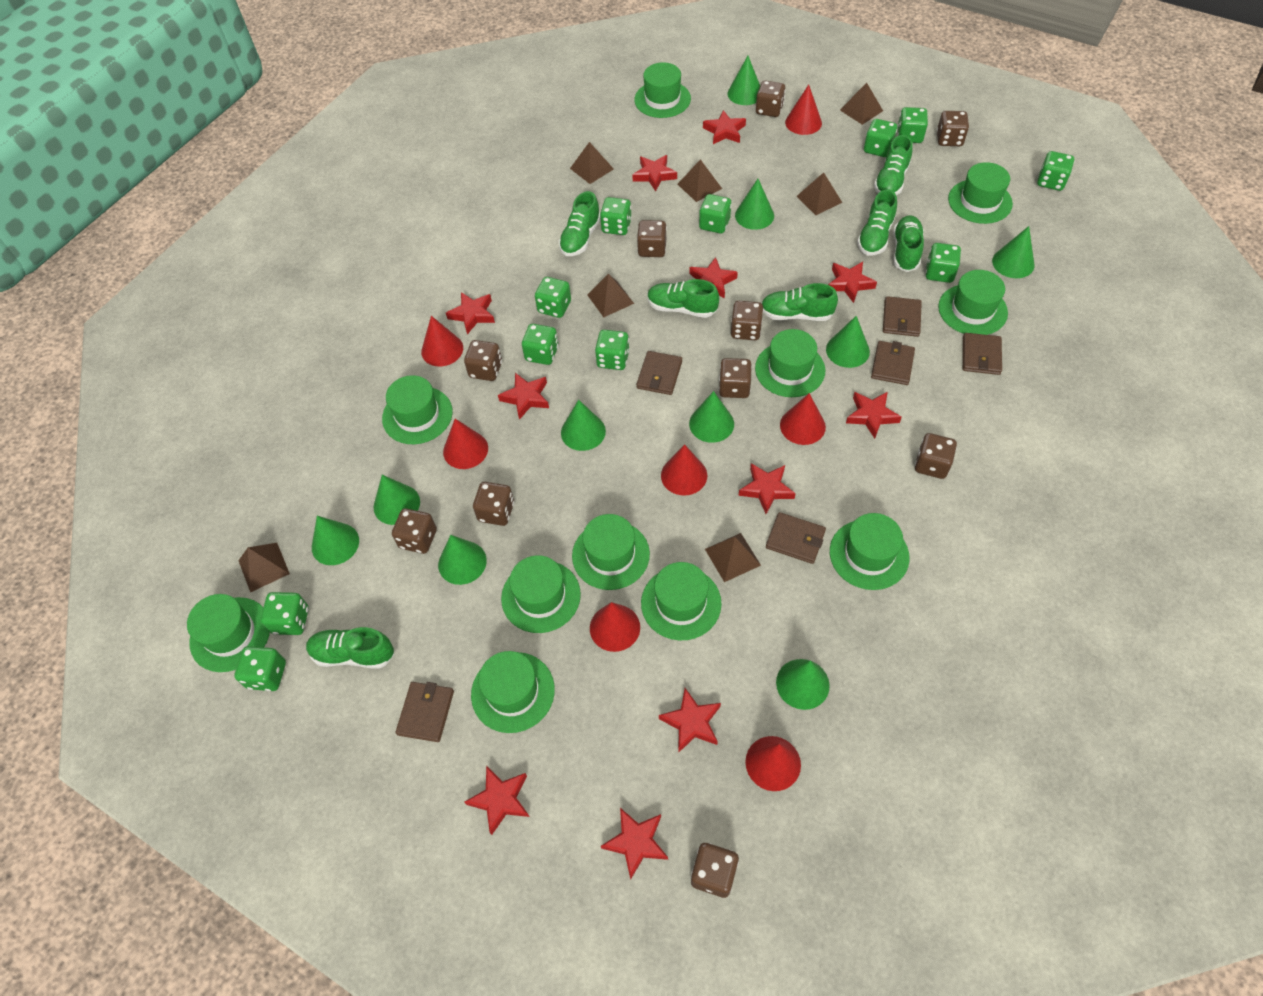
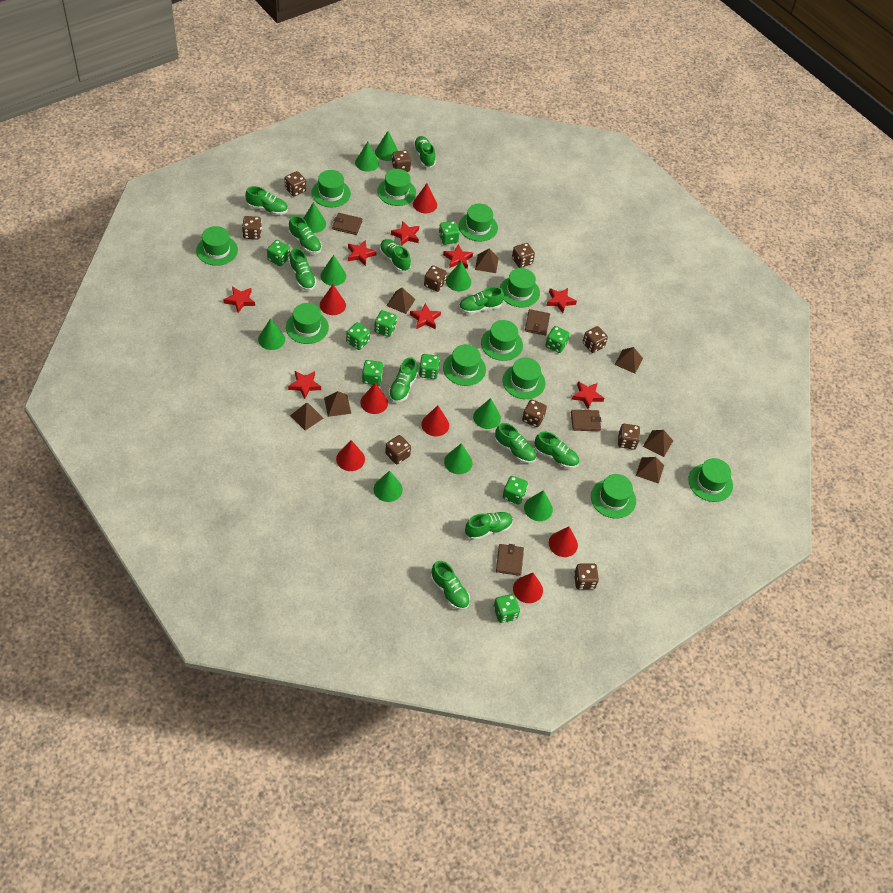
brown wallet: 6 -> 4
green dice: 11 -> 9
green shoe: 7 -> 11
red star: 11 -> 8

